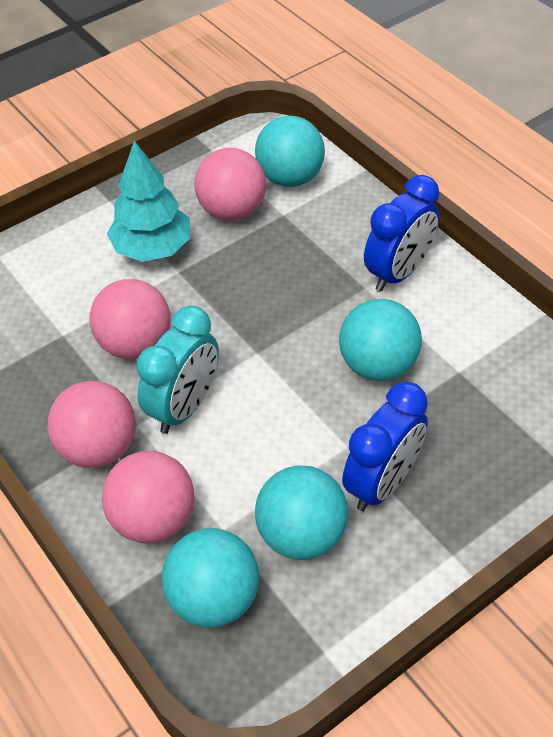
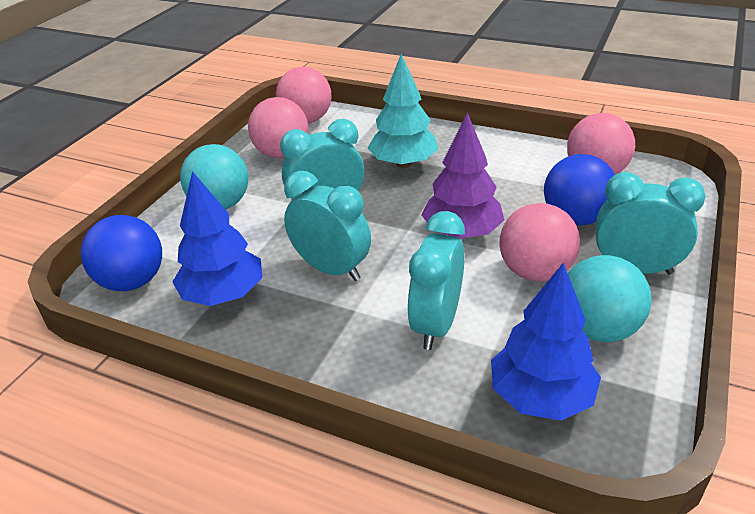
blue ball: 0 -> 2
blue clock: 2 -> 0
blue tree: 0 -> 2
purple tree: 0 -> 1
turquoise ball: 4 -> 2
turquoise clock: 1 -> 4

